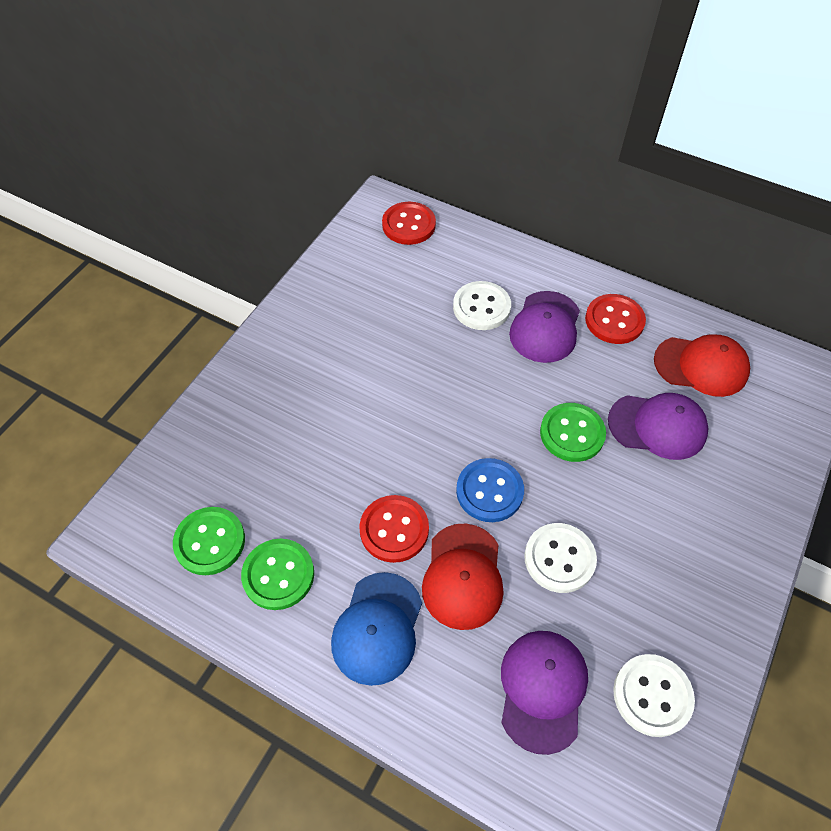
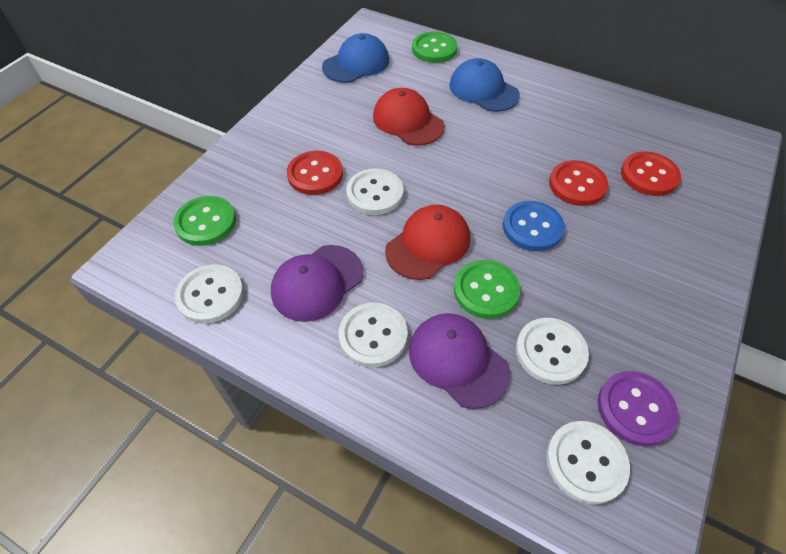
blue cap: 1 -> 2
purple button: 0 -> 1
purple cap: 3 -> 2
white button: 3 -> 5

